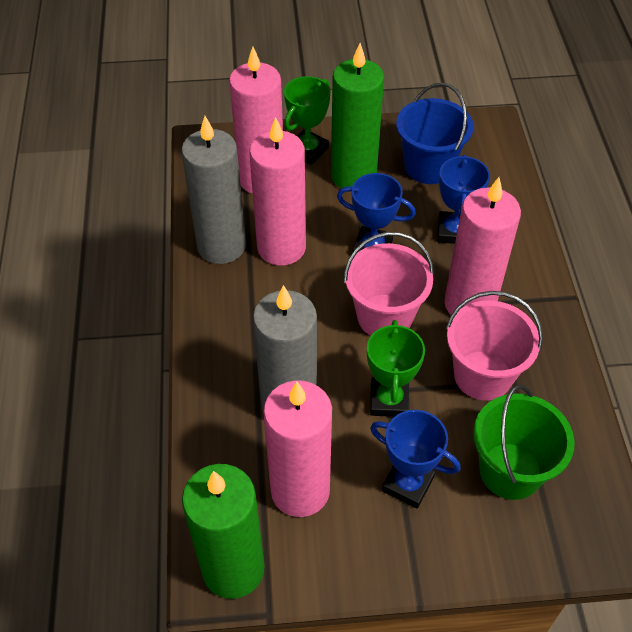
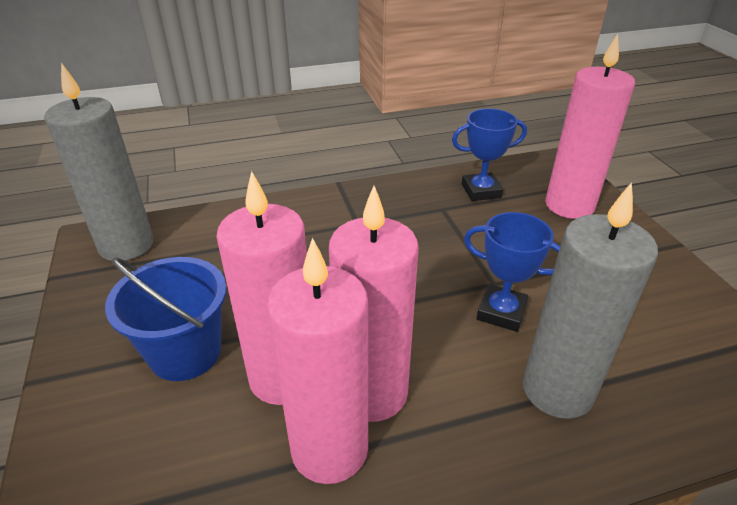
blue trophy: 3 -> 2
green bucket: 1 -> 0
green candle: 2 -> 0
green trophy: 2 -> 0
pink bucket: 2 -> 0

